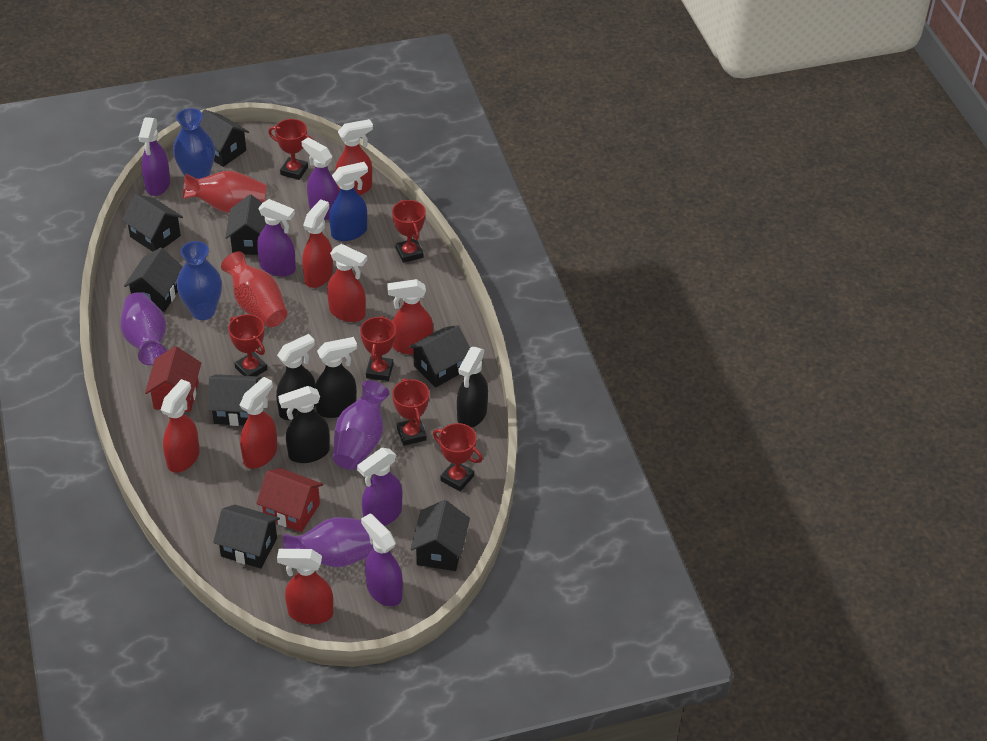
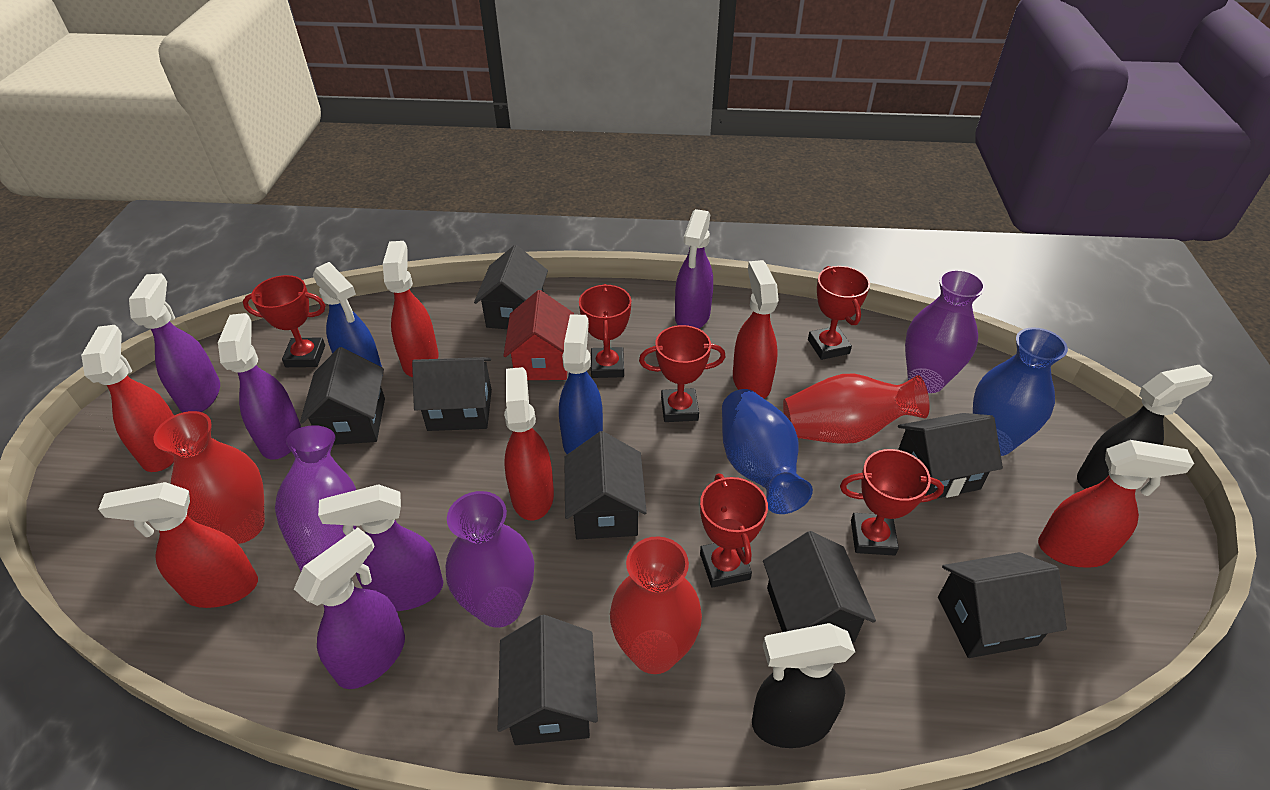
black spray bottle: 4 -> 2
blue spray bottle: 1 -> 2
red house: 2 -> 1
red spray bottle: 7 -> 6
red vase: 2 -> 3

